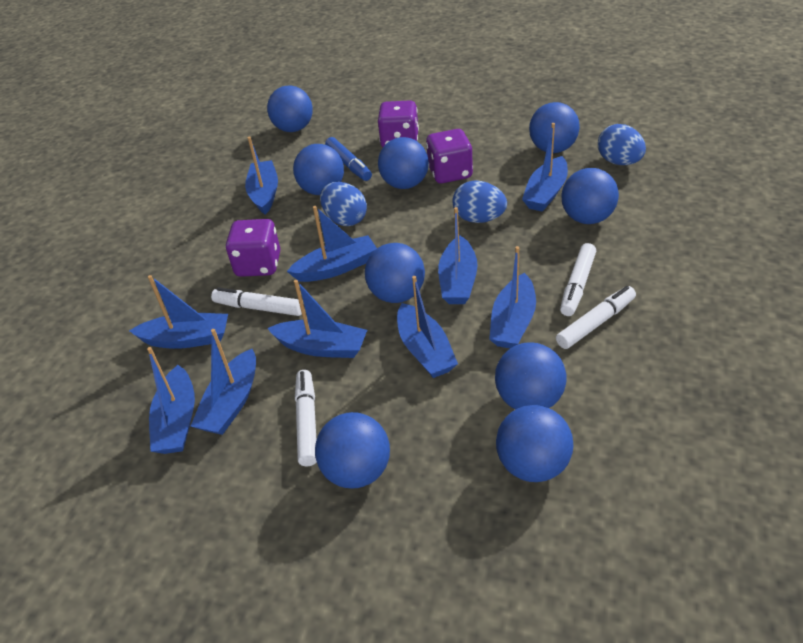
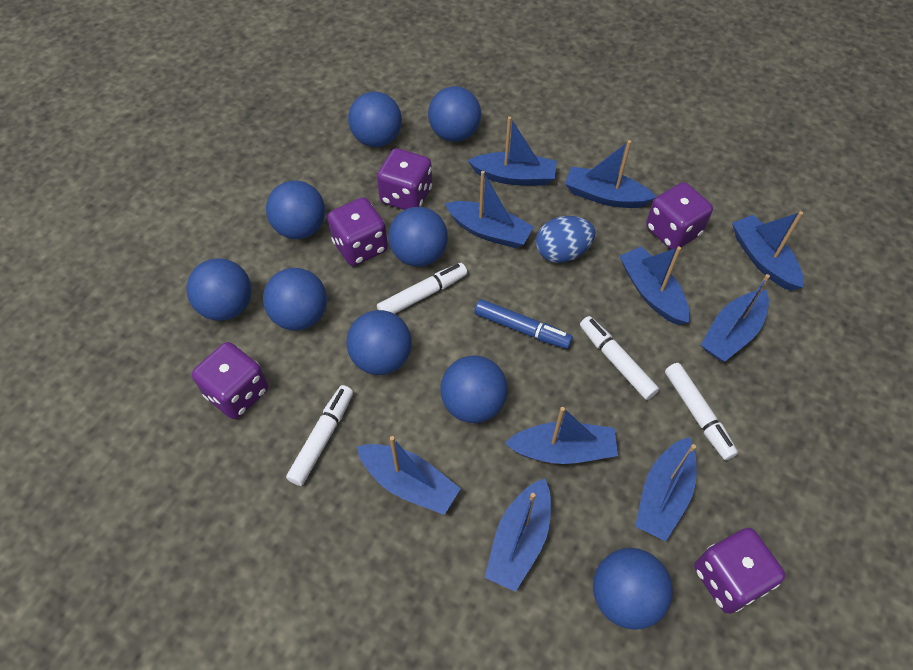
blue egg: 3 -> 1
purple dice: 3 -> 5

